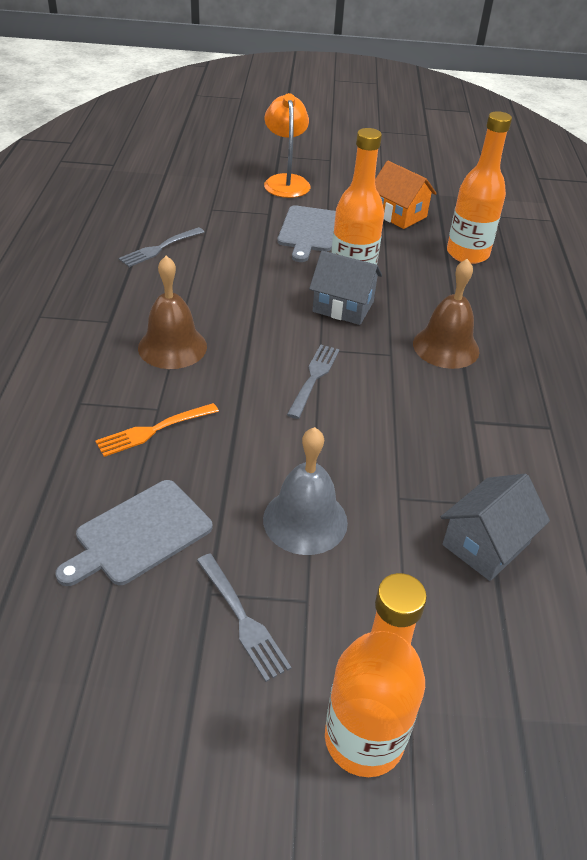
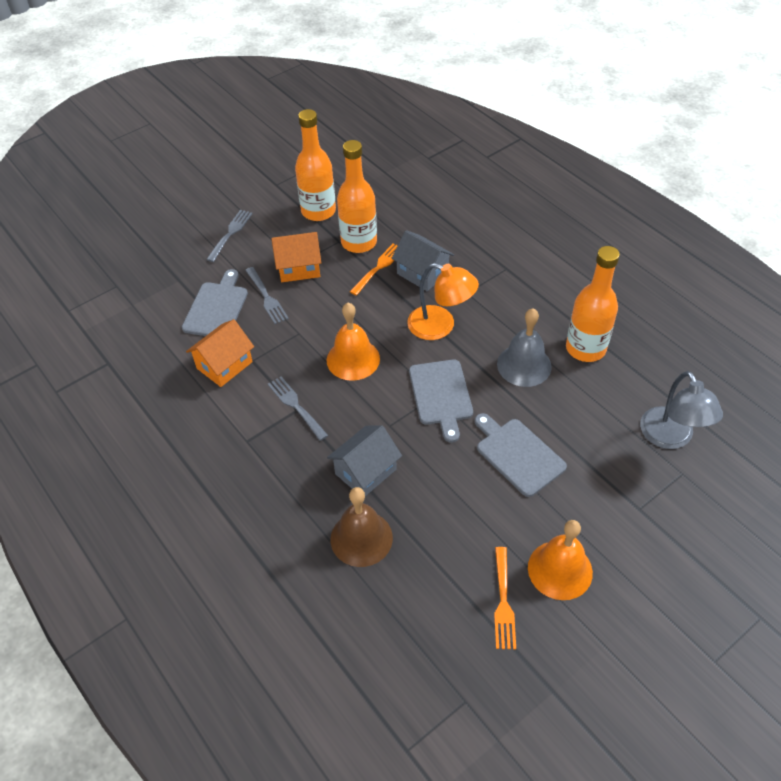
brown bell: 2 -> 1
grey cutting board: 2 -> 3
grey lamp: 0 -> 1
orange bell: 0 -> 2
orange fork: 1 -> 2
orange house: 1 -> 2

